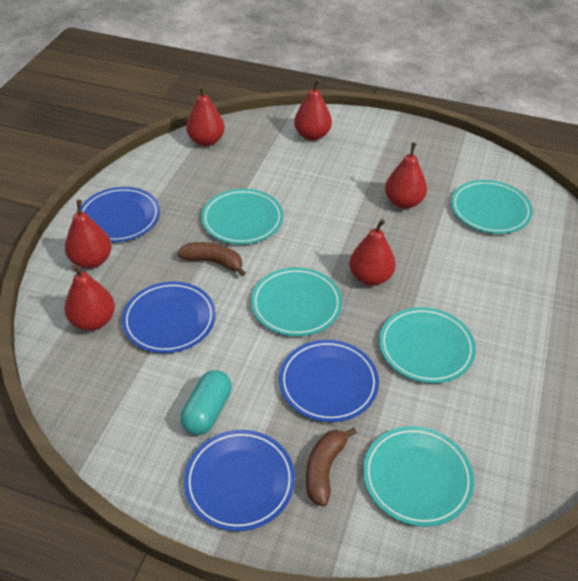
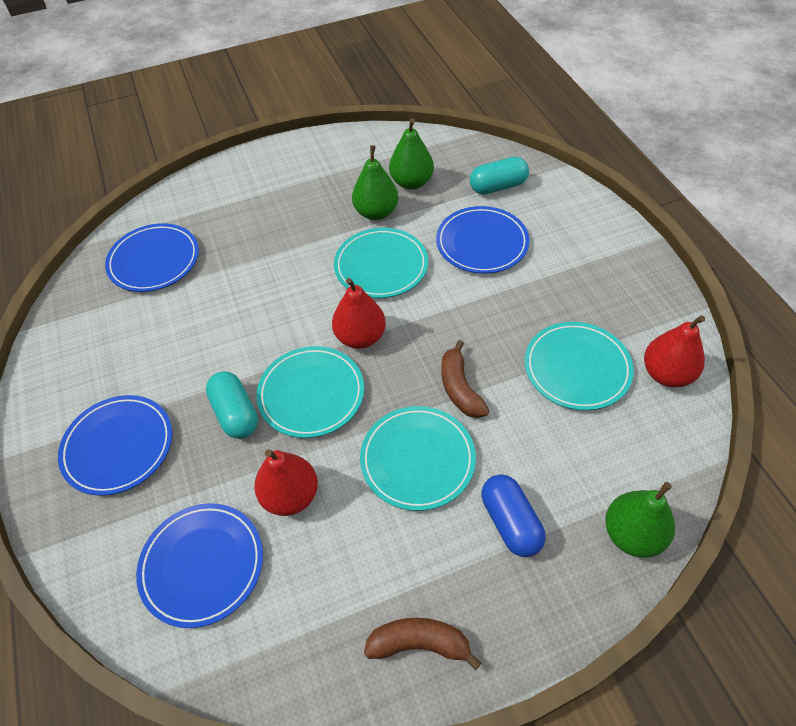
blue capsule: 0 -> 1
green pear: 0 -> 3
red pear: 6 -> 3
turquoise capsule: 1 -> 2
turquoise plate: 5 -> 4

